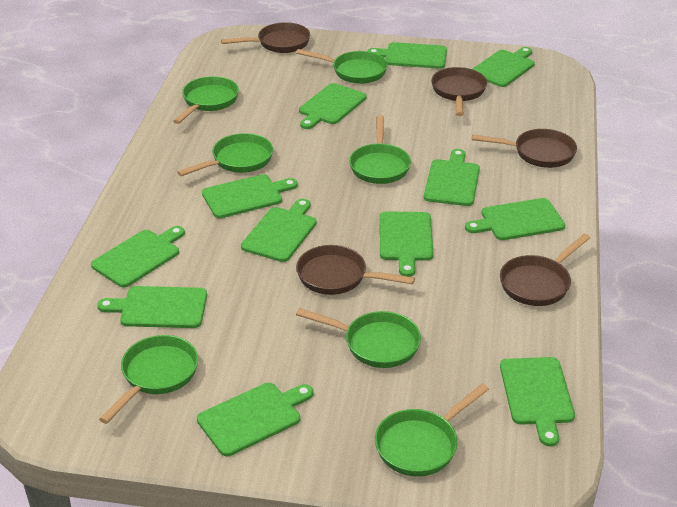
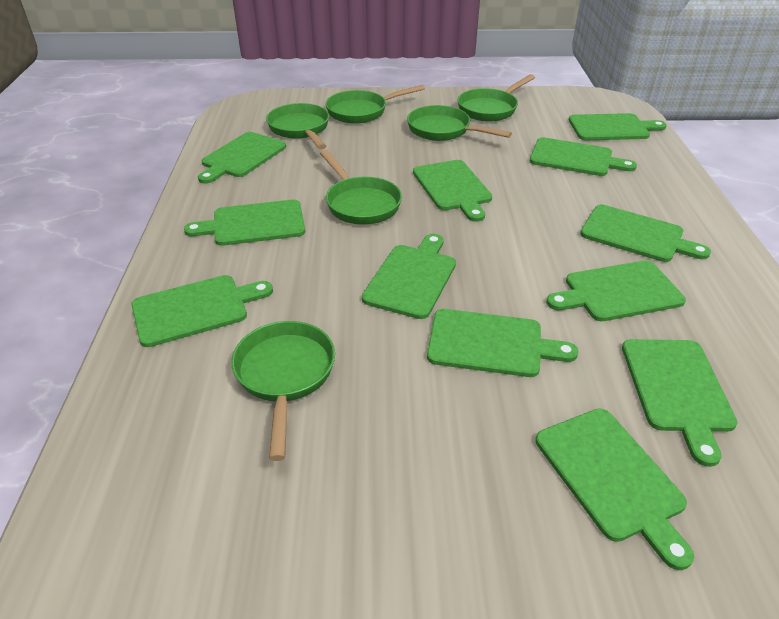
brown pan: 5 -> 0
green pan: 7 -> 6

